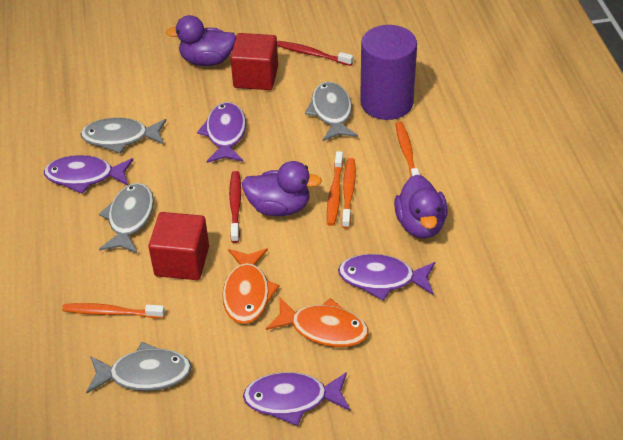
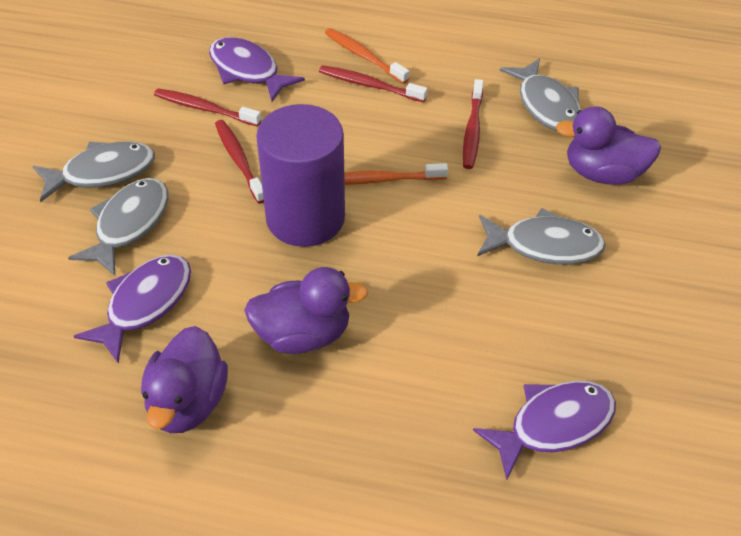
orange fish: 2 -> 0
orange toothbrush: 4 -> 2
purple fish: 4 -> 3
red cube: 2 -> 0
red toothbrush: 2 -> 4

